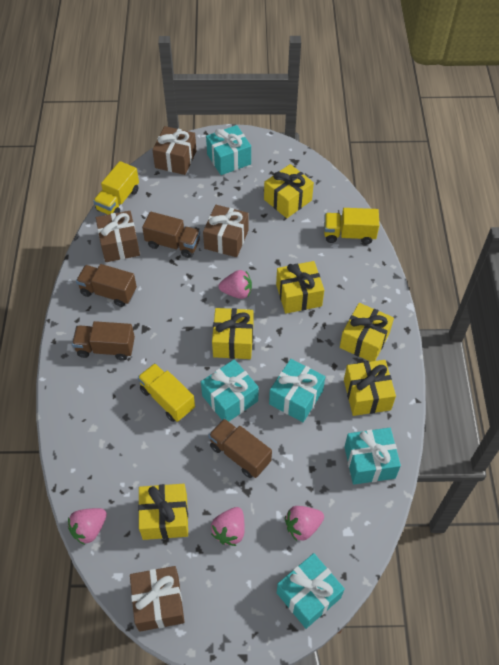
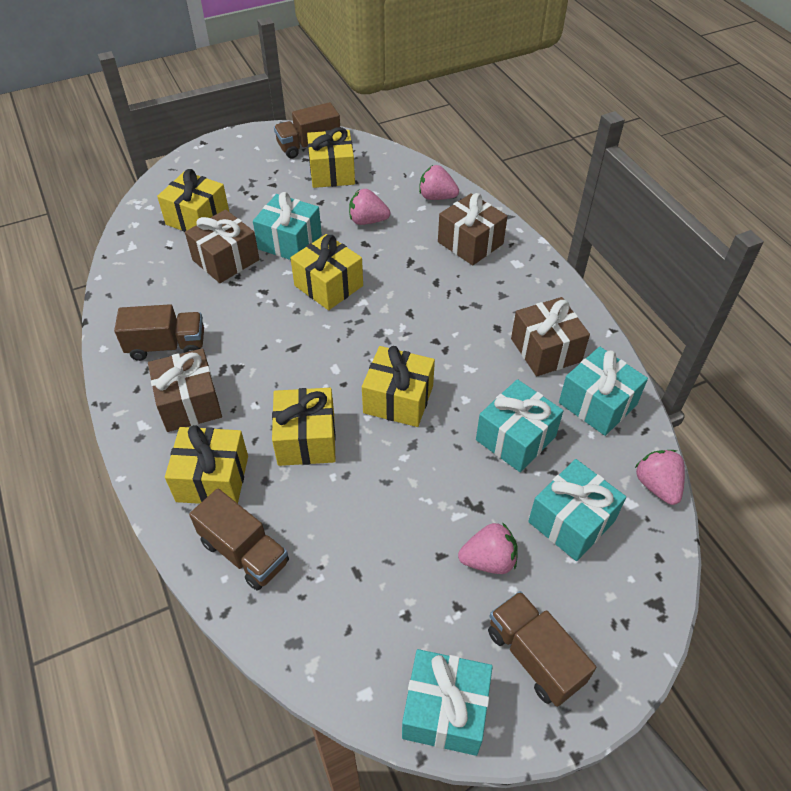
yellow truck: 3 -> 0

